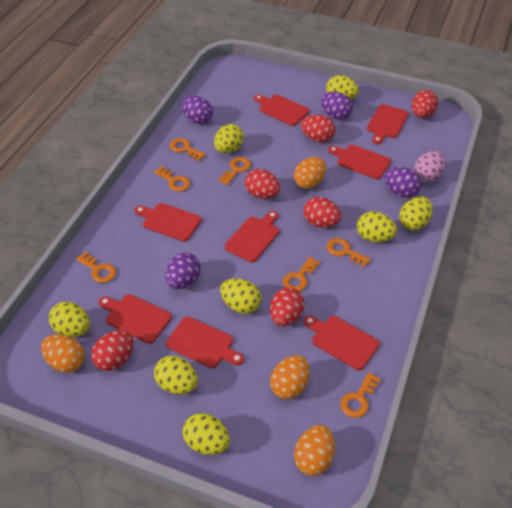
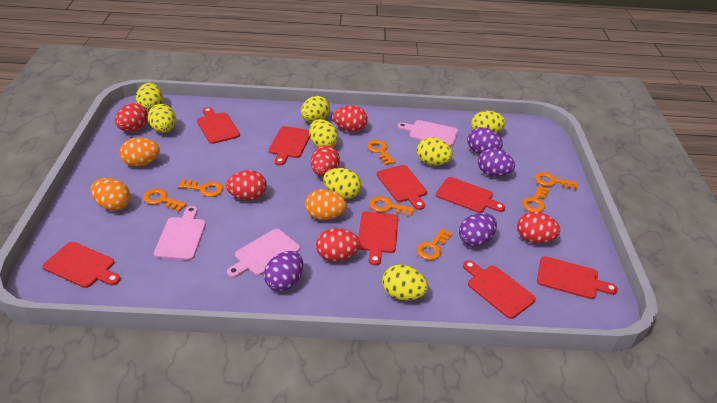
orange egg: 4 -> 3
pink cutting board: 0 -> 3
pink egg: 1 -> 0

